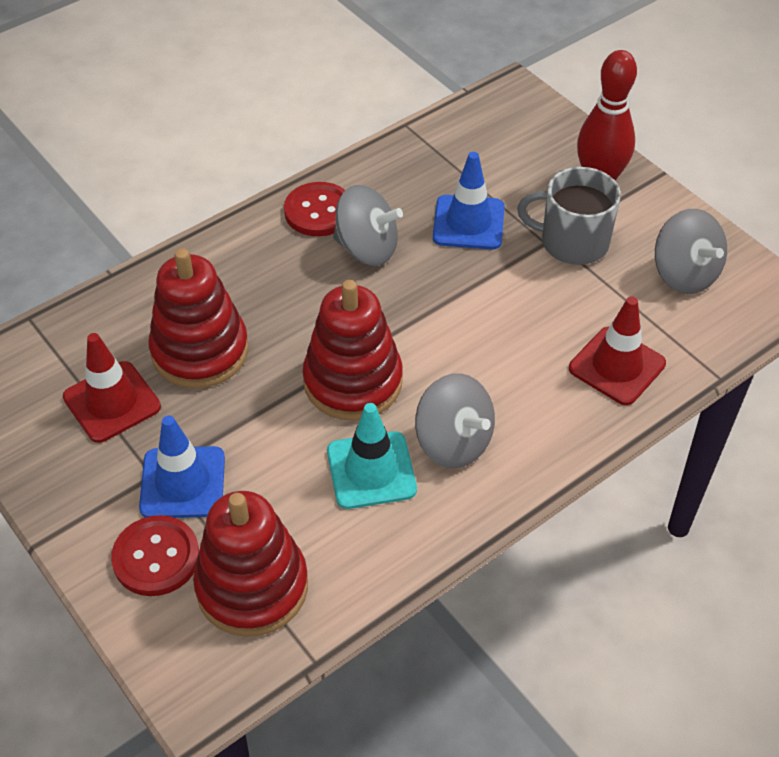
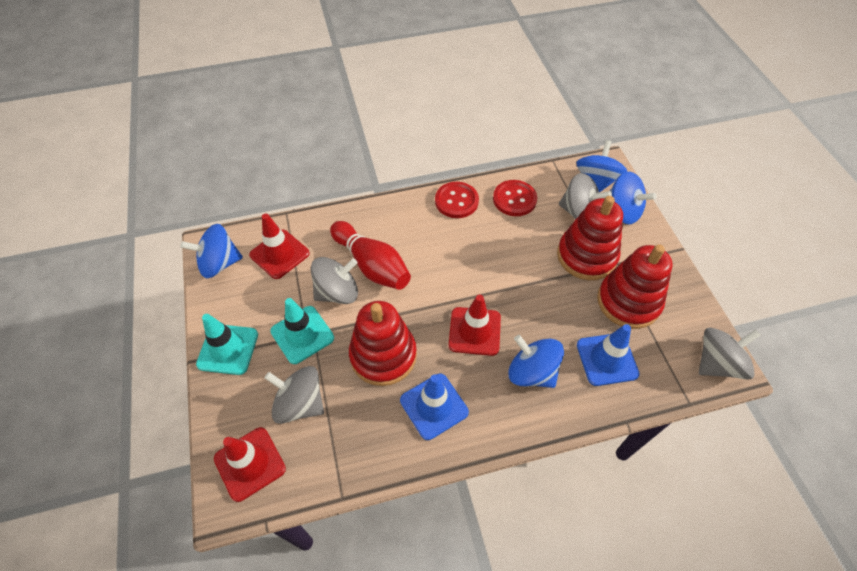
blue spinning top: 0 -> 4
grey mug: 1 -> 0
grey spinning top: 3 -> 4
red traffic cone: 2 -> 3
turquoise traffic cone: 1 -> 2

